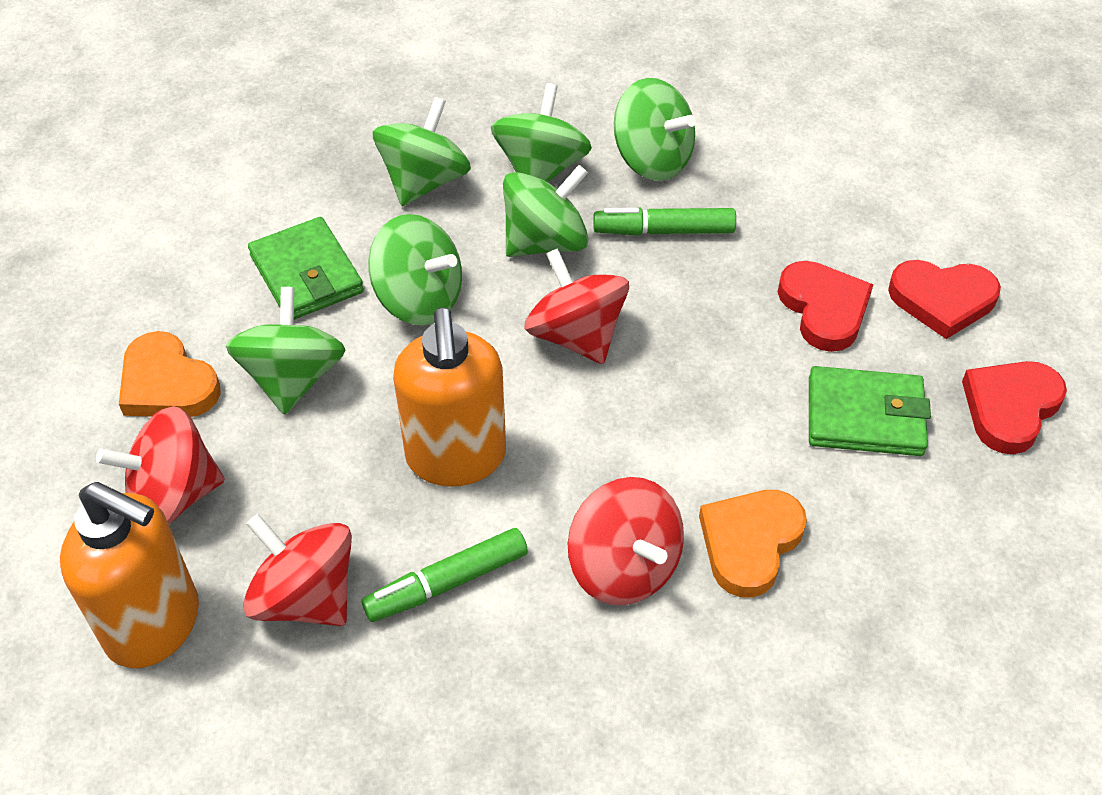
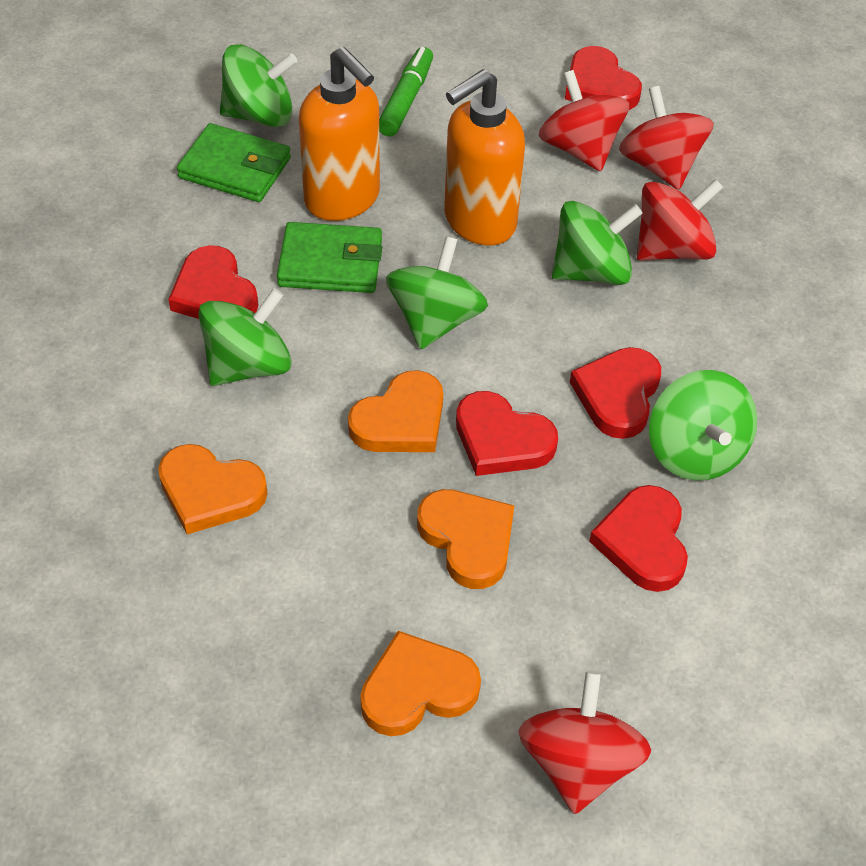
green marker: 2 -> 1
green spinning top: 6 -> 5
orange heart: 2 -> 4
red heart: 3 -> 5

